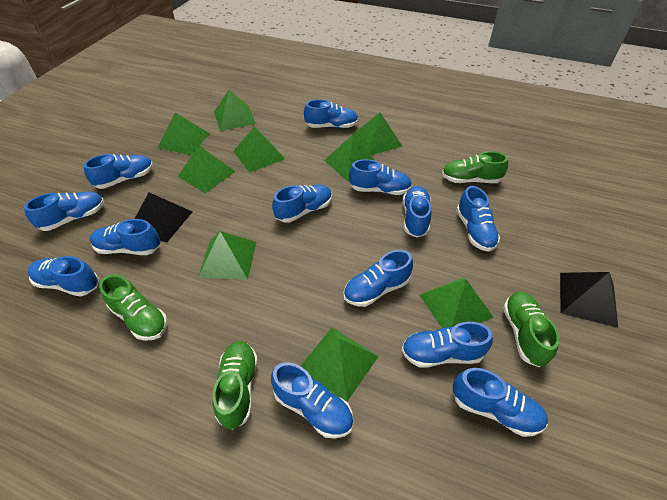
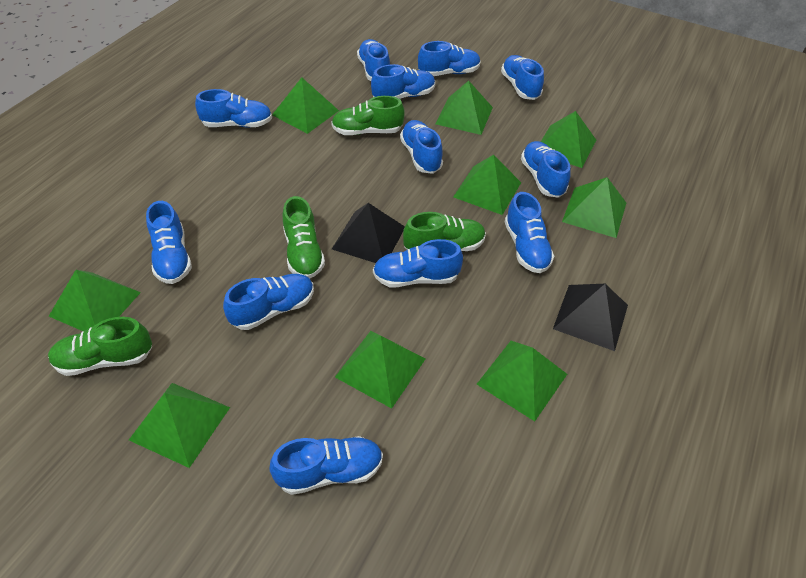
blue shoe: 13 -> 12

